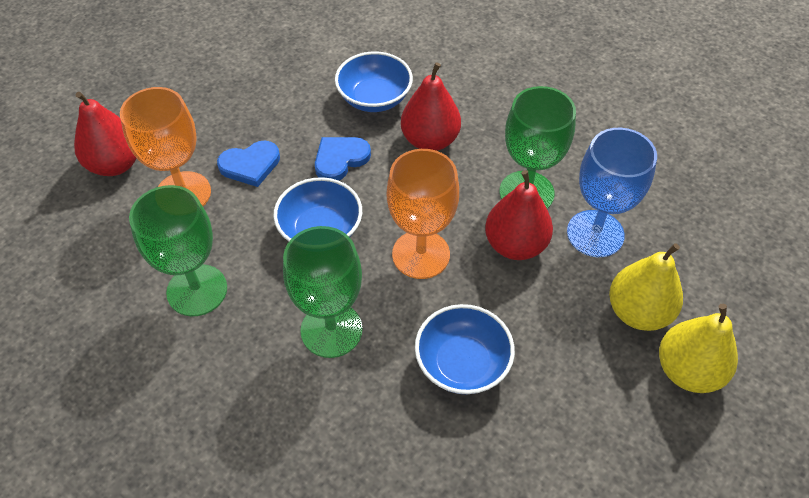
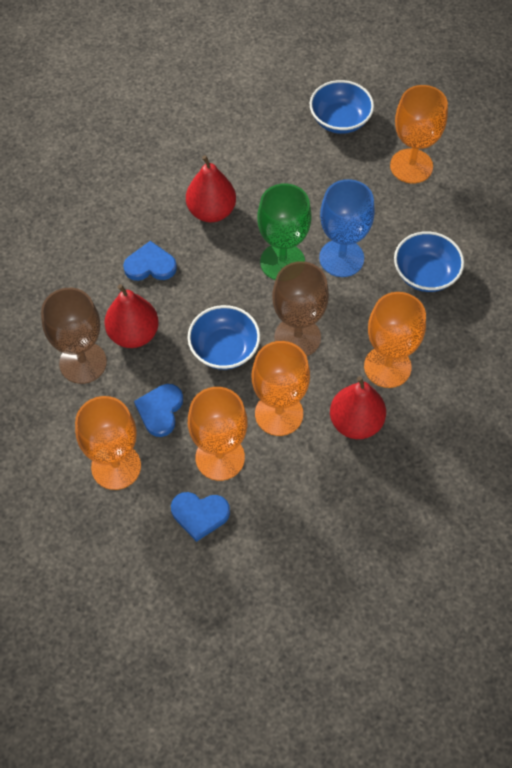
blue heart: 2 -> 3
brown goblet: 0 -> 2
green goblet: 3 -> 1
orange goblet: 2 -> 5
yellow pear: 2 -> 0

